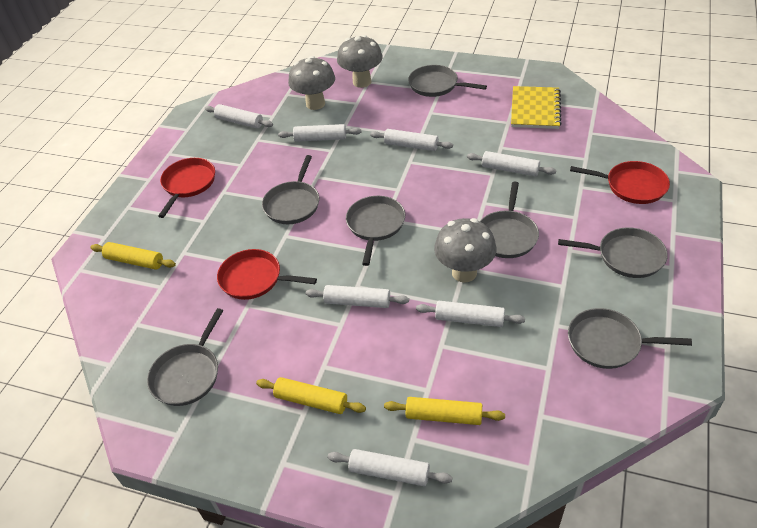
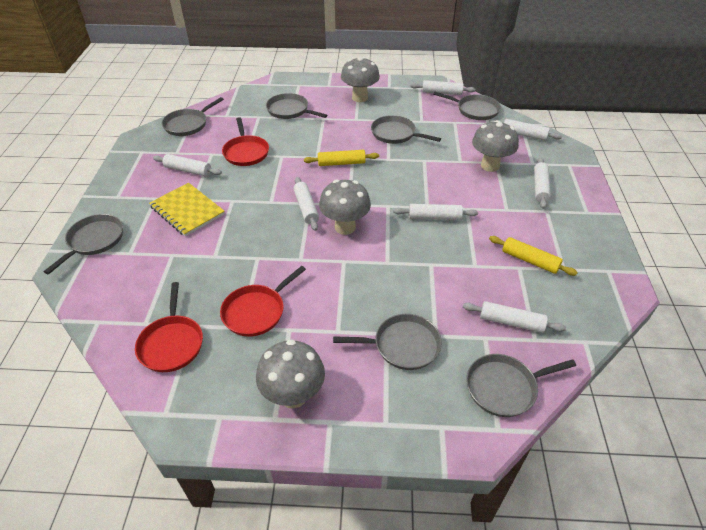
grey mushroom: 3 -> 4
yellow rolling pin: 3 -> 2

